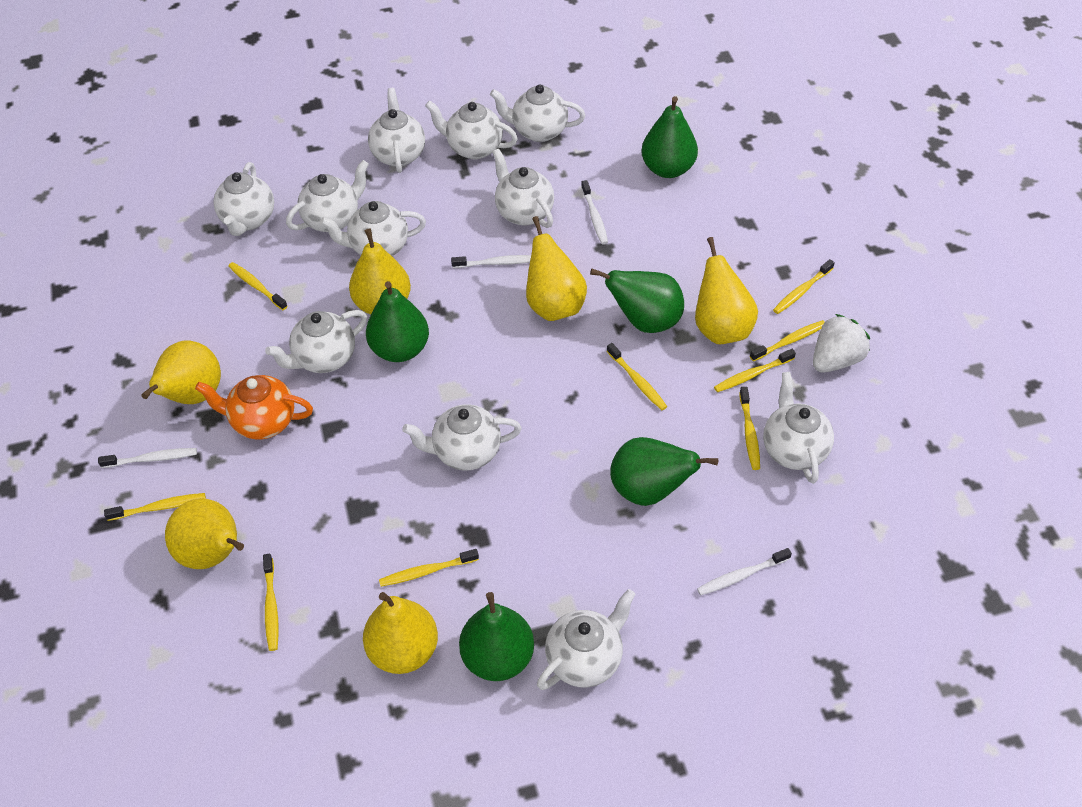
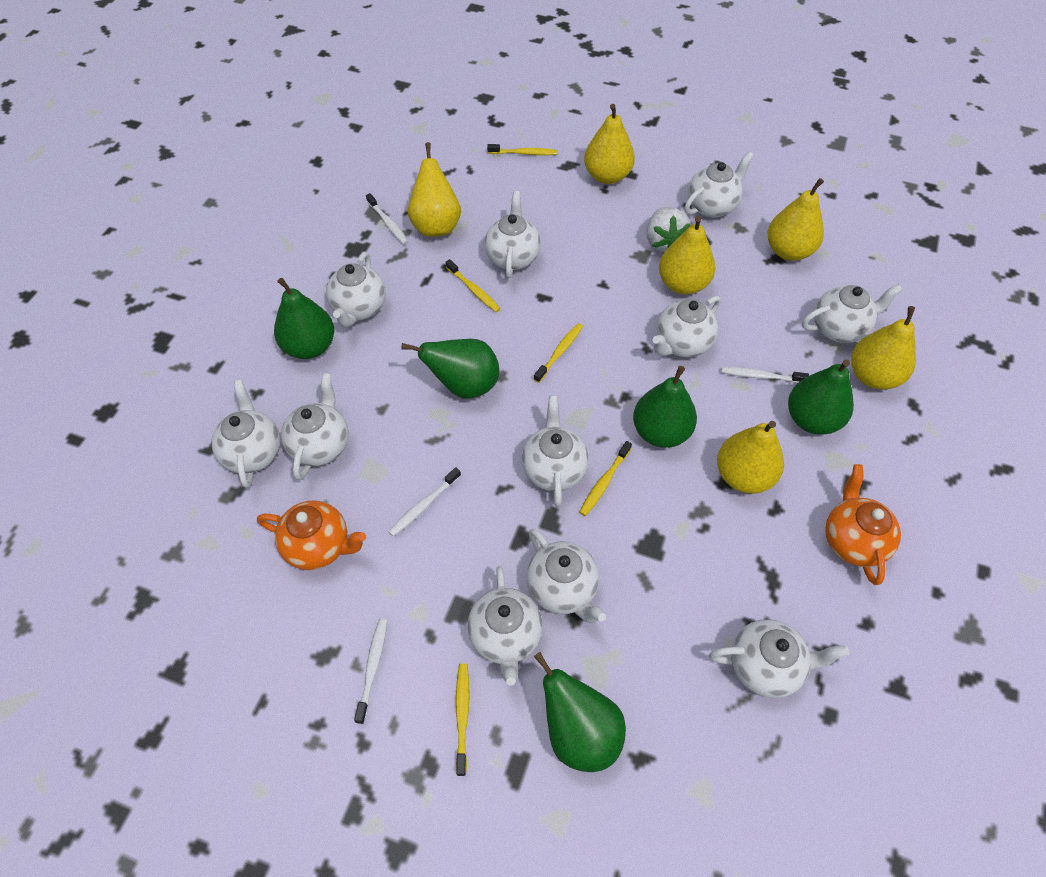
orange teapot: 1 -> 2
yellow toothbrush: 9 -> 5

